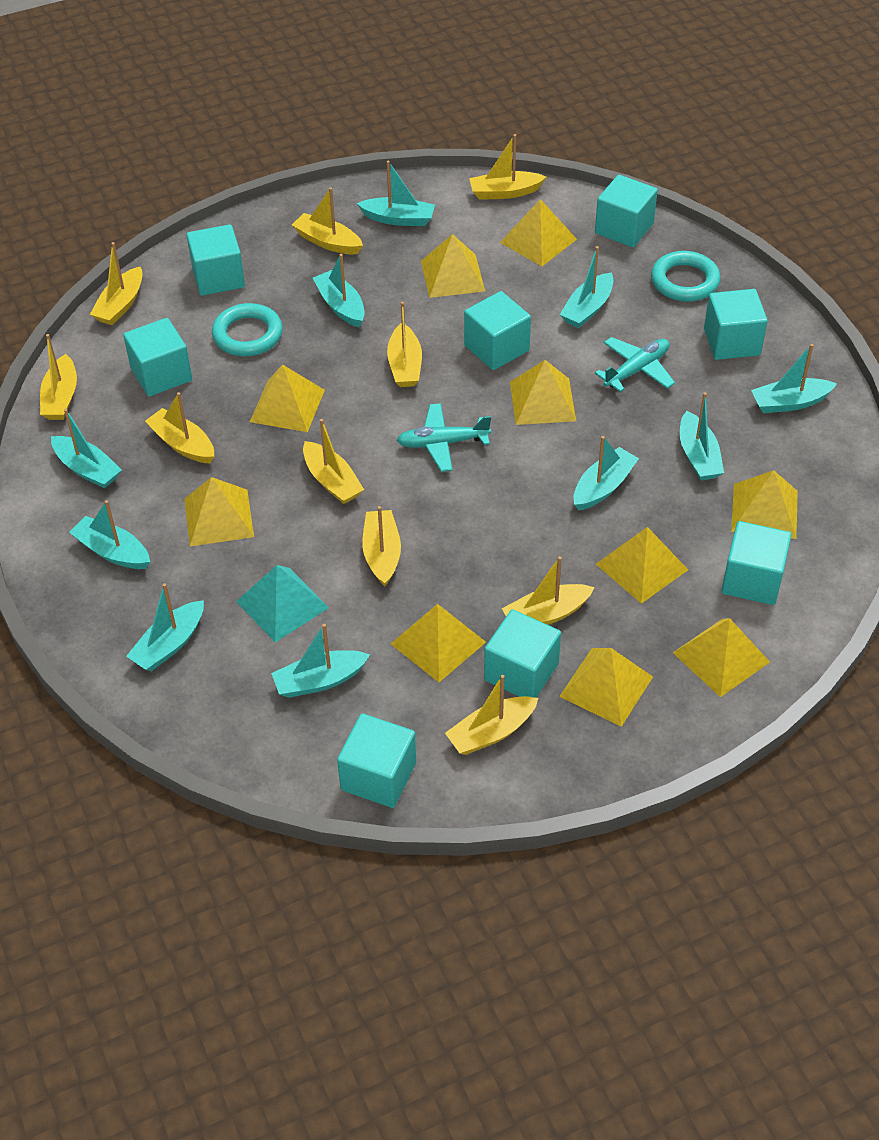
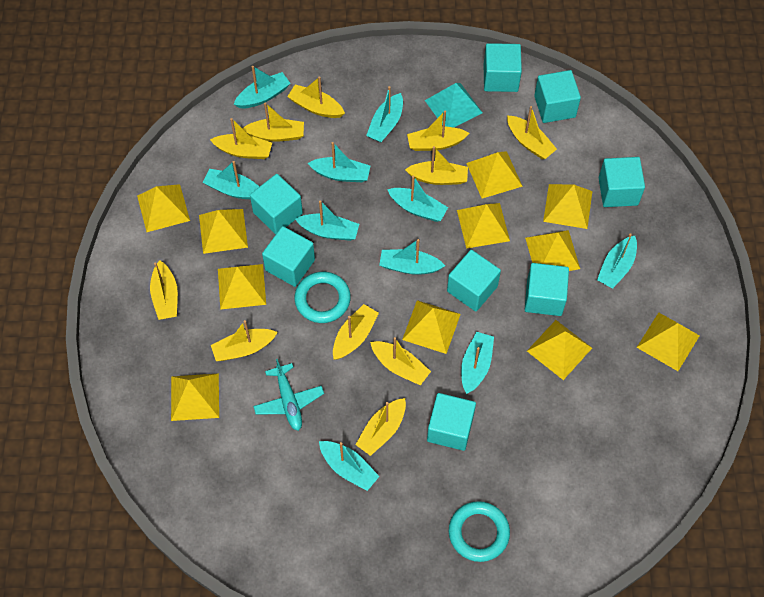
turquoise plane: 2 -> 1
yellow boat: 10 -> 11
yellow pyramid: 10 -> 11

